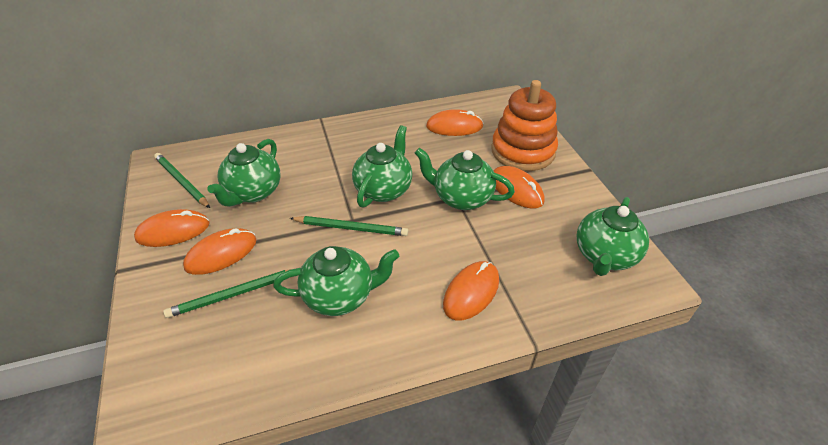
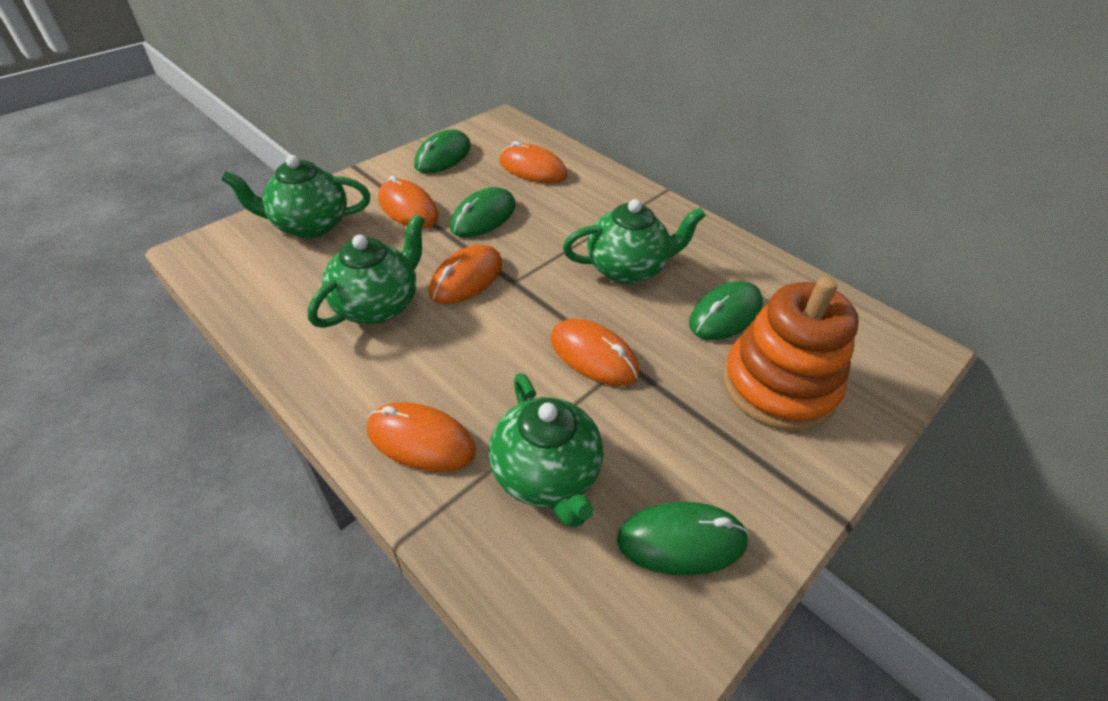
green mouse: 0 -> 4
green pencil: 3 -> 0
green teapot: 5 -> 4

